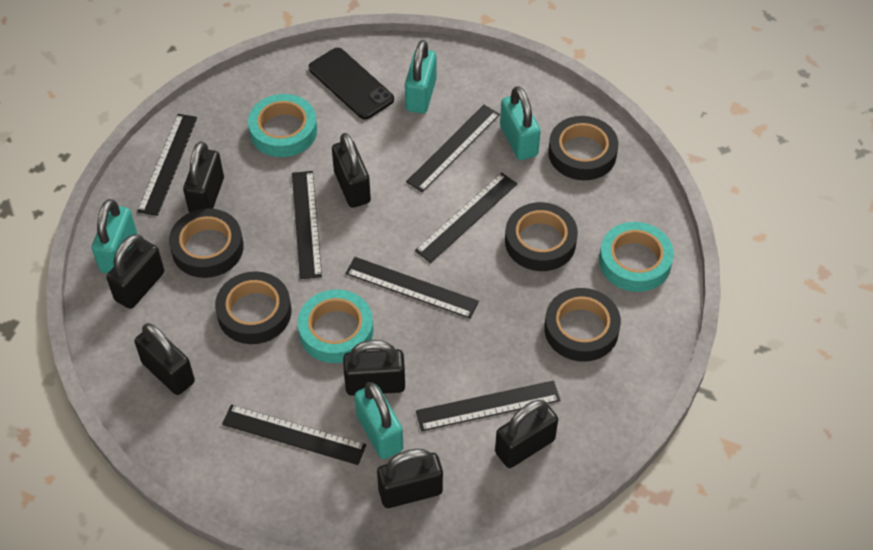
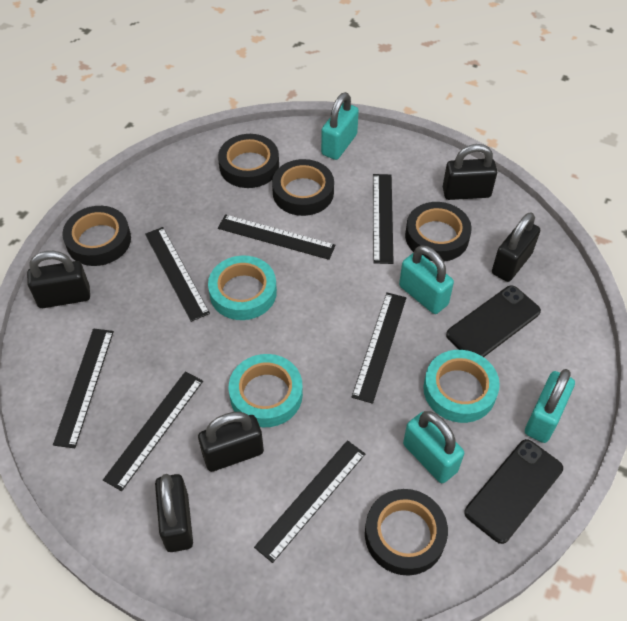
black padlock: 7 -> 5
black phone: 1 -> 2

